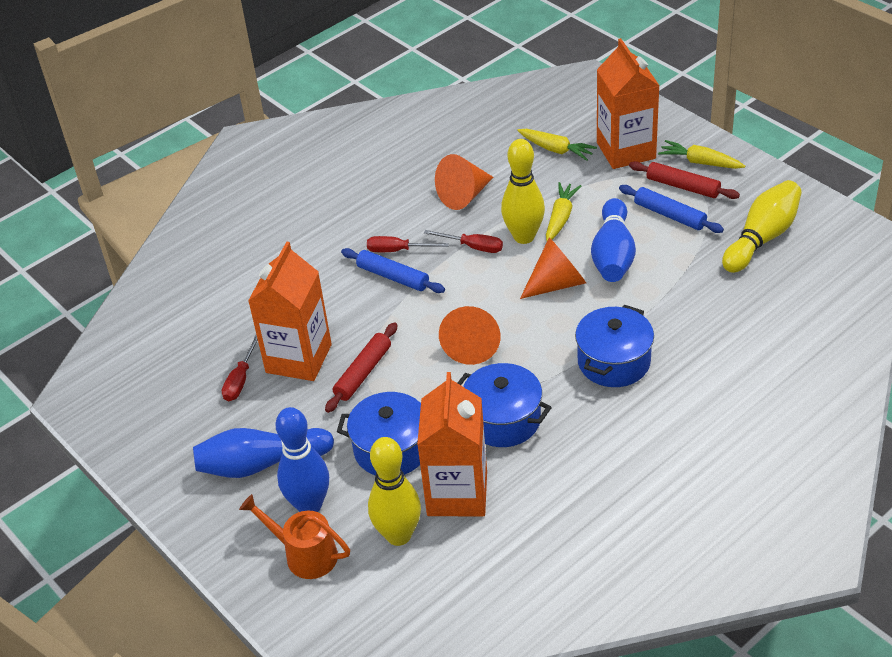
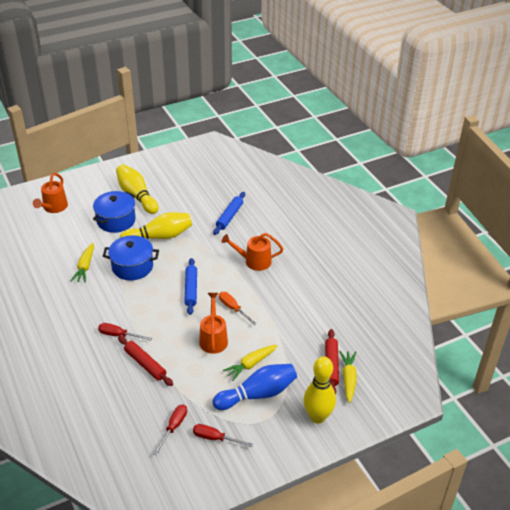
blue bowling pin: 3 -> 1
blue pot: 3 -> 2
orange carton: 3 -> 0
orange cone: 3 -> 0
orange screwdriver: 0 -> 1
orange watering can: 1 -> 3

